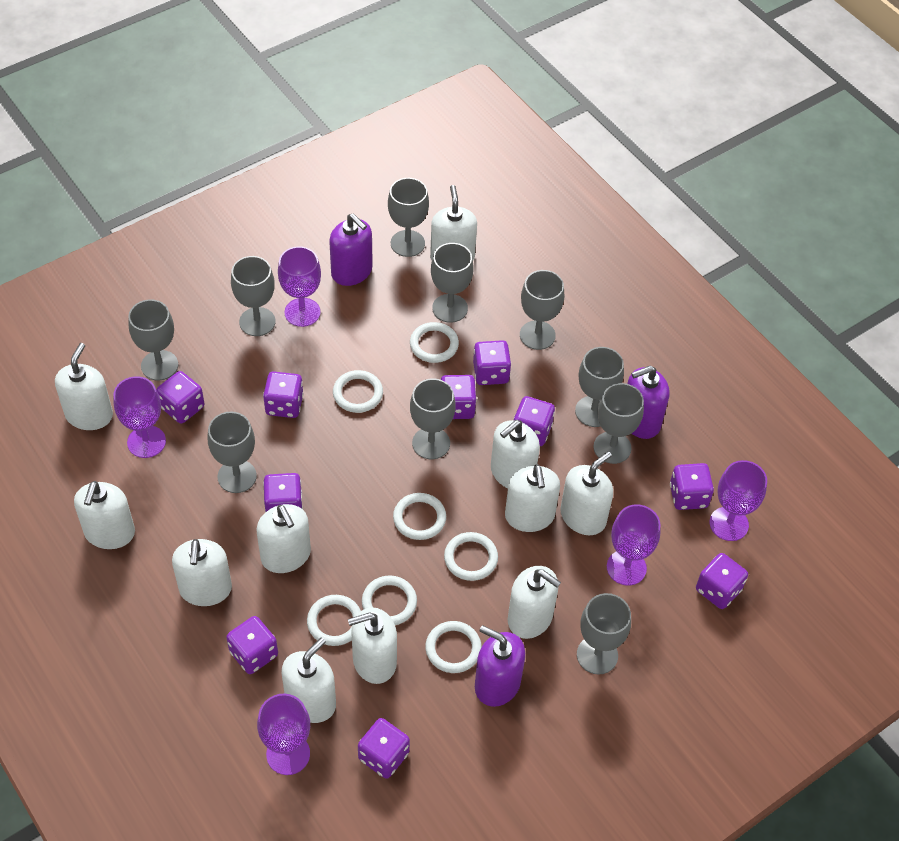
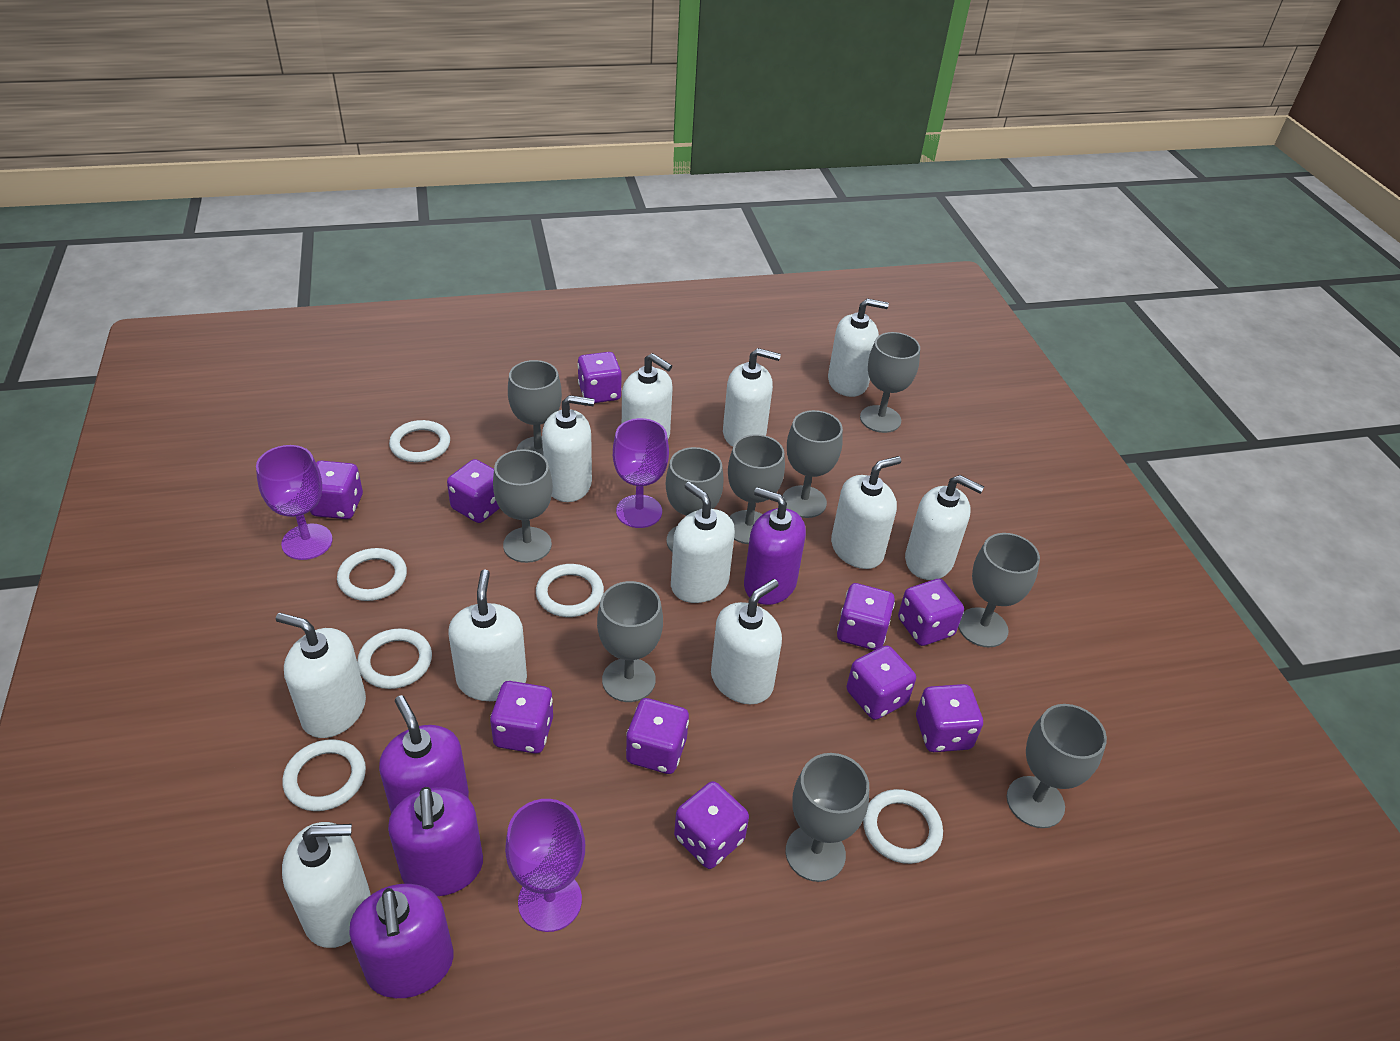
purple goblet: 5 -> 3
purple soap dispenser: 3 -> 4
white ring: 7 -> 6

